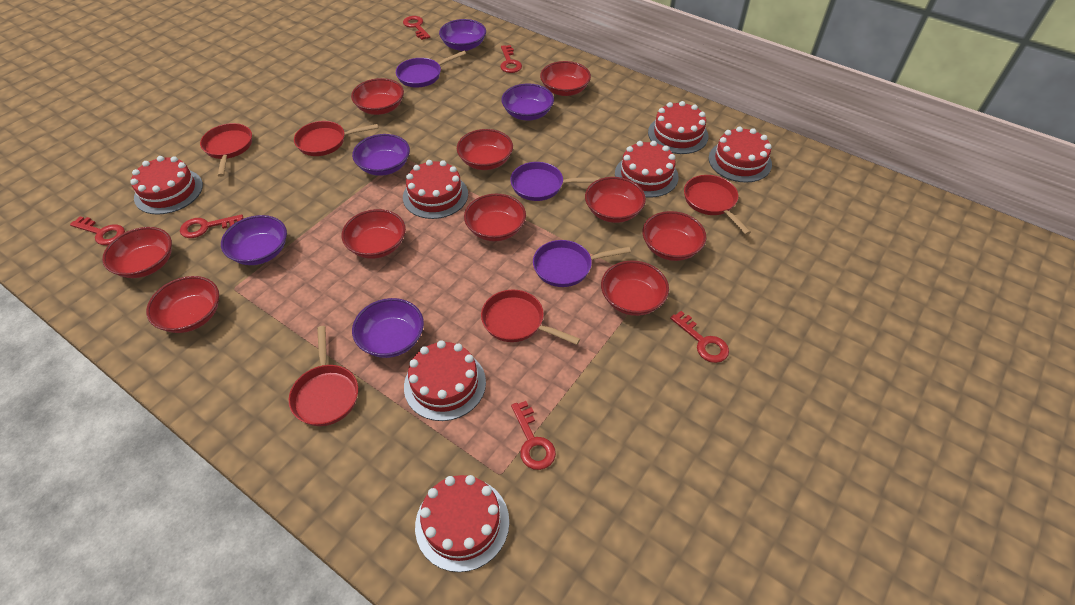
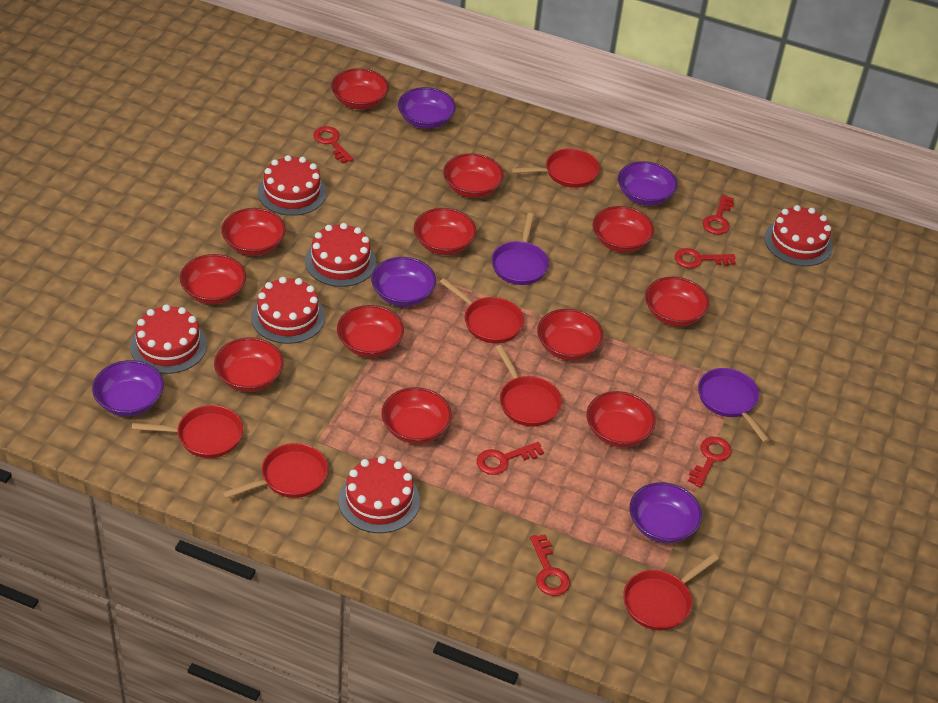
purple pan: 3 -> 2
red bowl: 10 -> 12
red cake: 7 -> 6
red pan: 5 -> 6

